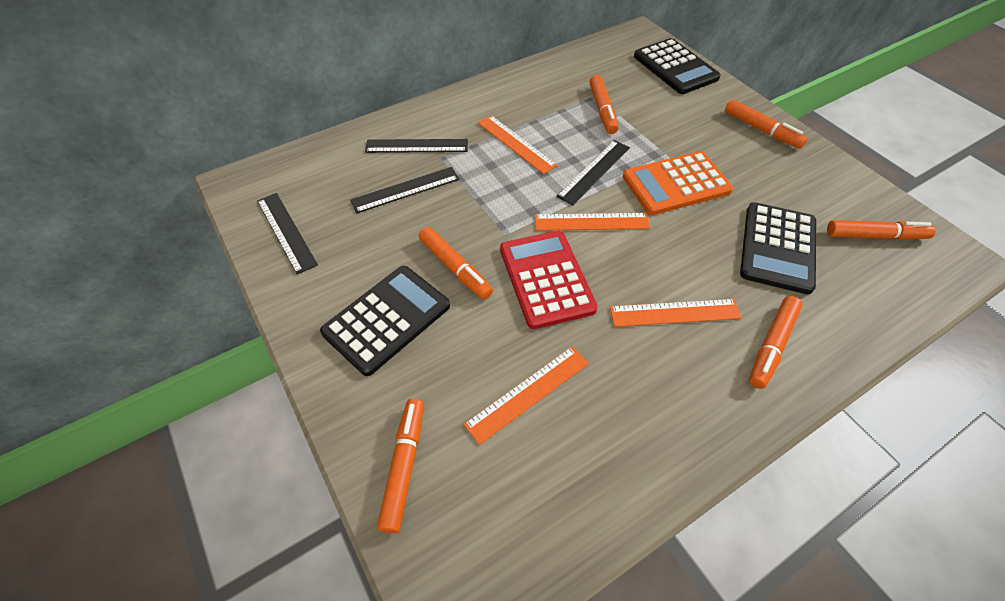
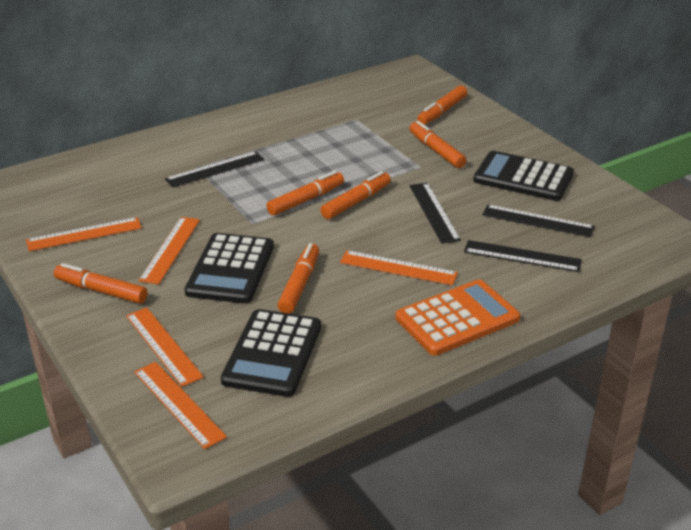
orange ruler: 4 -> 5
red calculator: 1 -> 0

